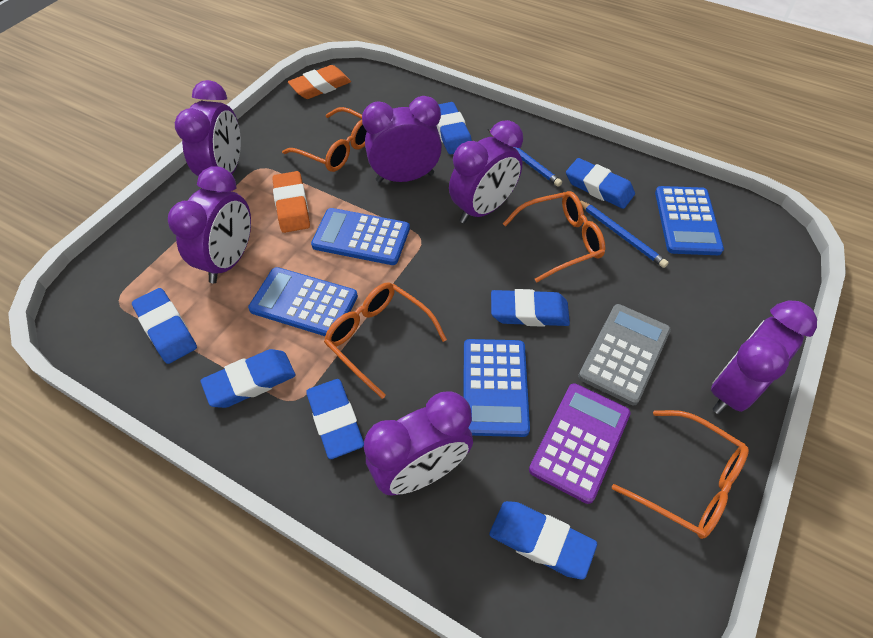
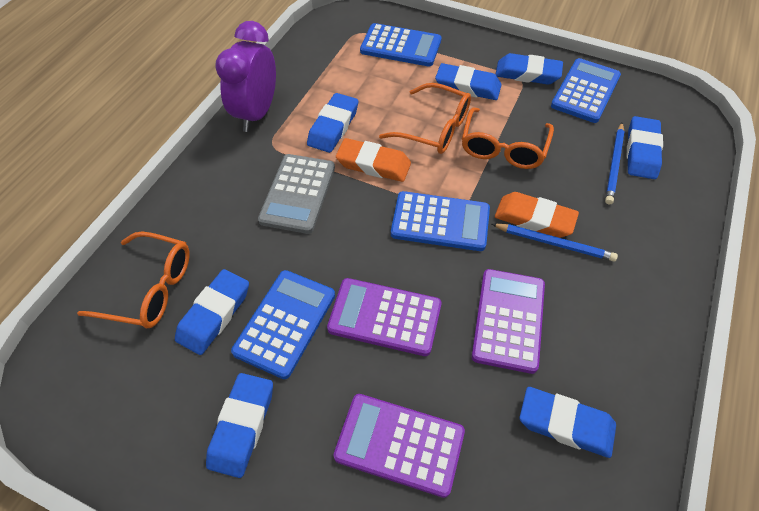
orange glasses: 4 -> 3
purple calculator: 1 -> 3
purple clock: 6 -> 1

